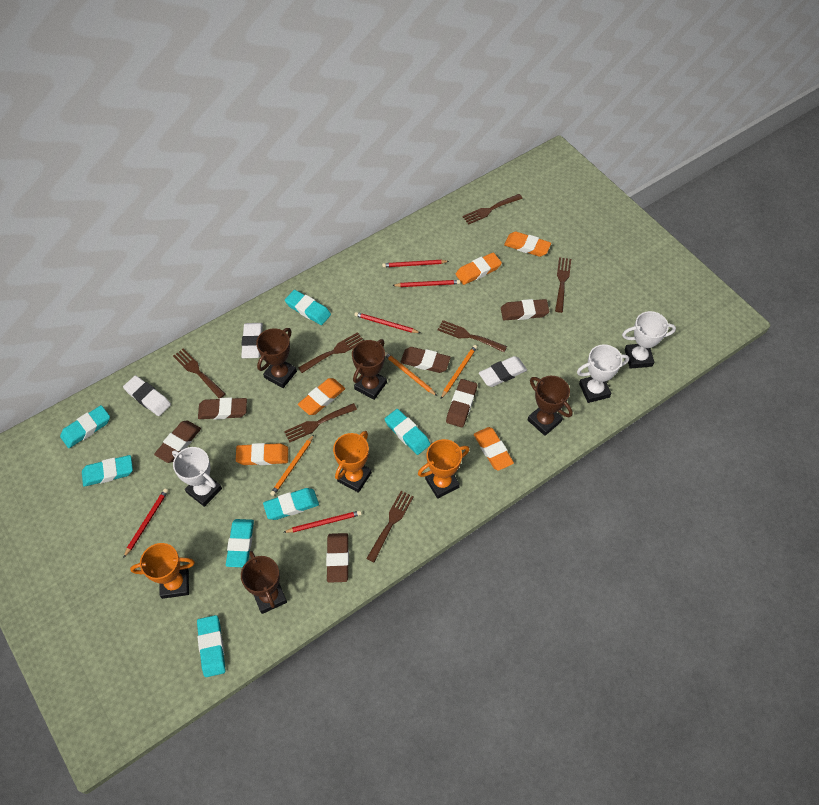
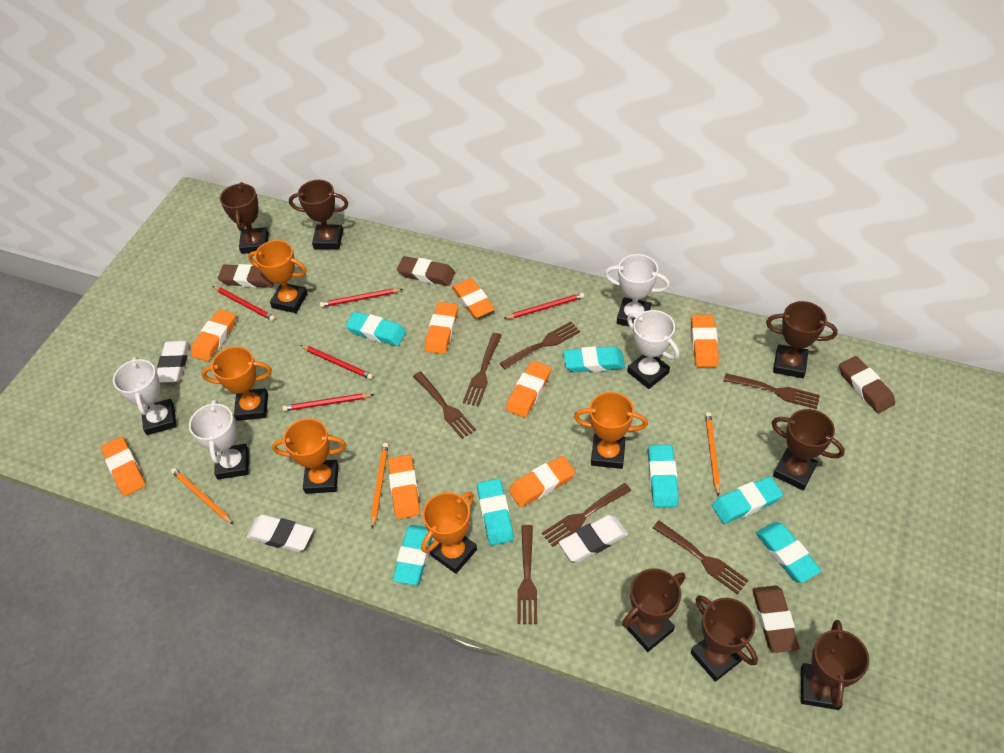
brown eraser: 6 -> 4
brown trophy: 4 -> 7
orange eraser: 5 -> 8
orange trophy: 3 -> 5
white trophy: 3 -> 4

